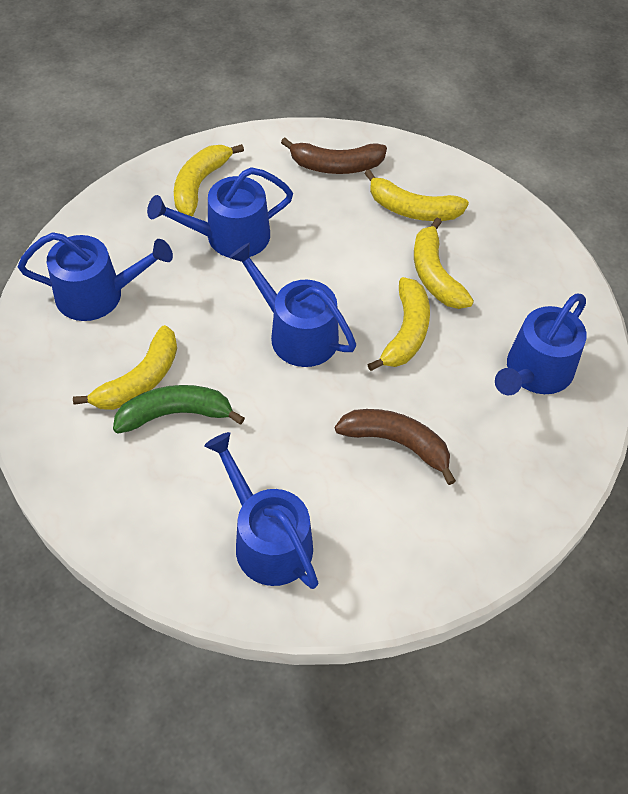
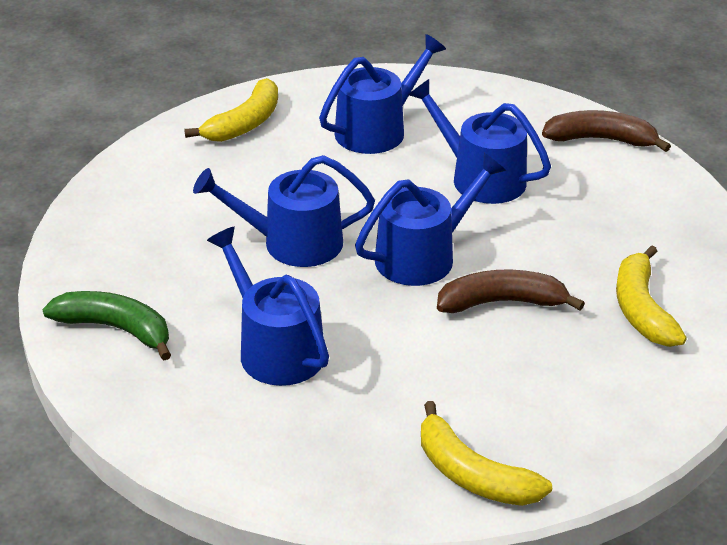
yellow banana: 5 -> 3

